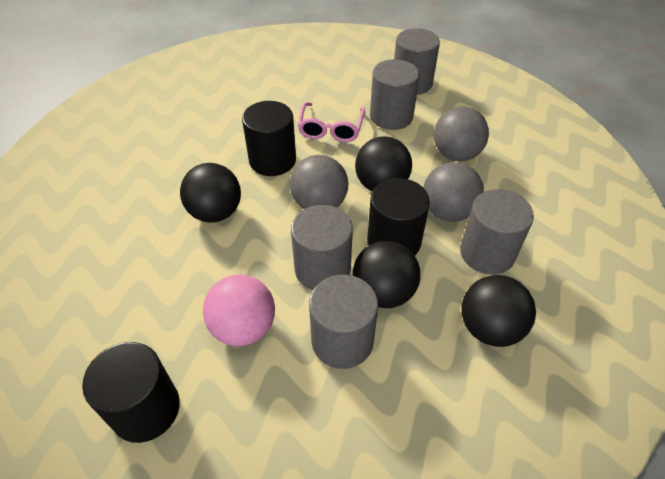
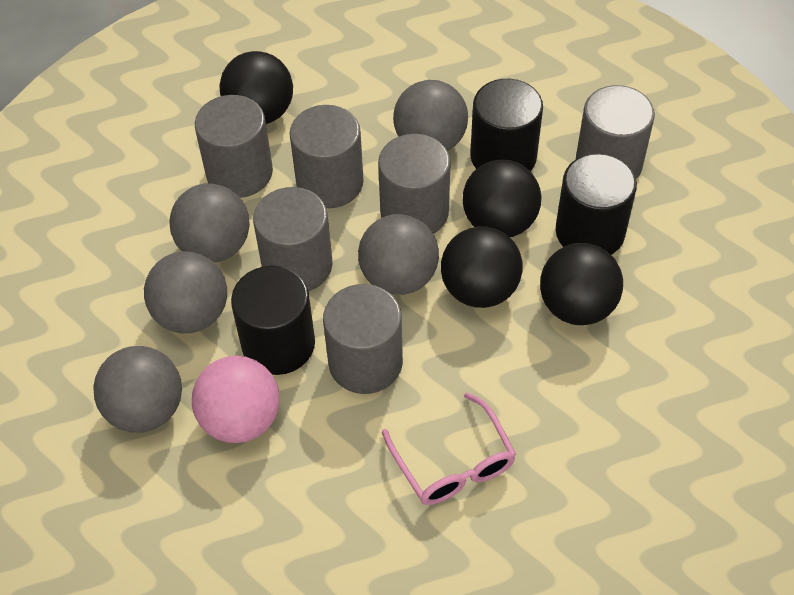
grey ball: 3 -> 5
grey cylinder: 5 -> 6

